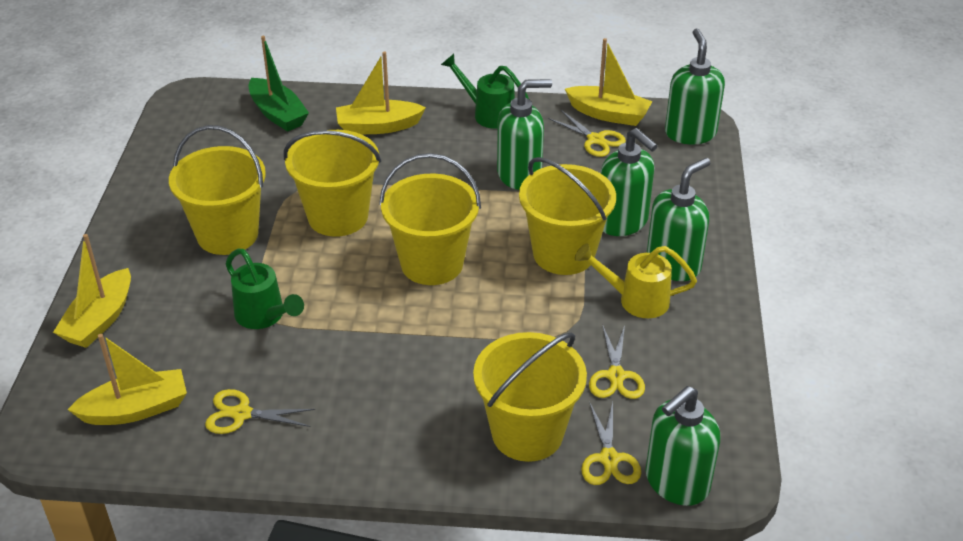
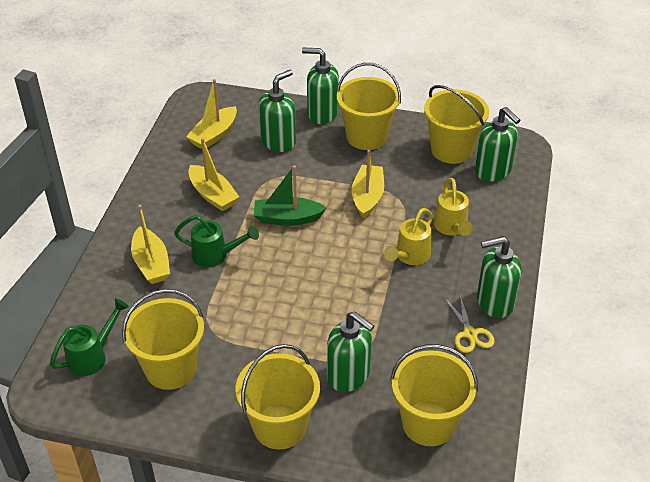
yellow scissors: 4 -> 1
yellow watering can: 1 -> 2

